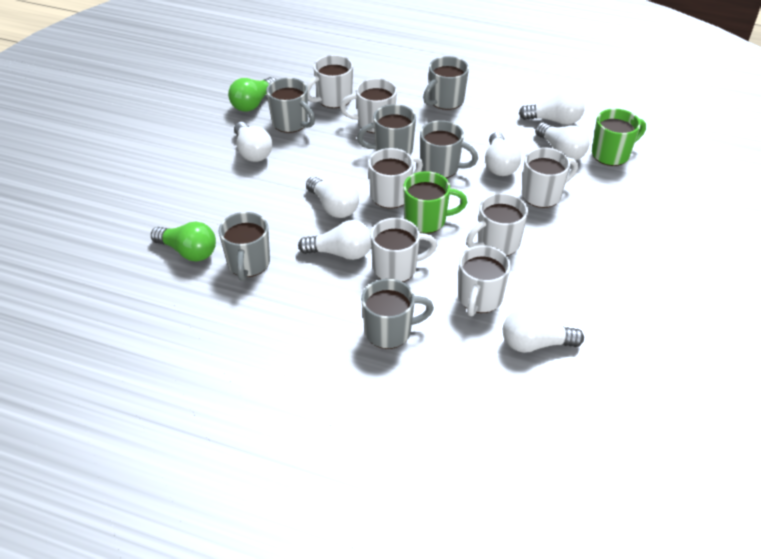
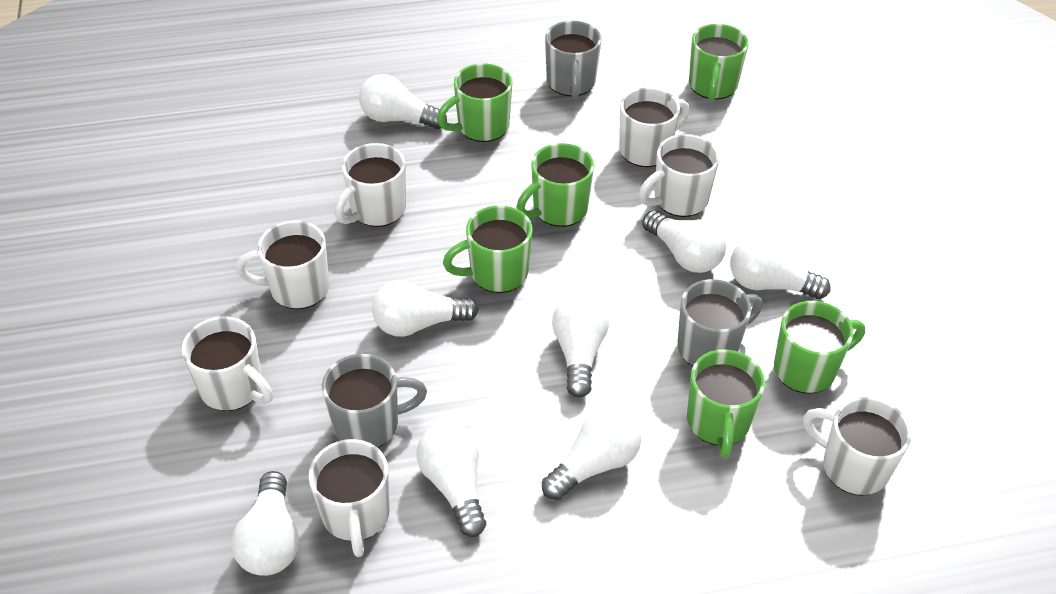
green light bulb: 2 -> 0
green mug: 2 -> 6
grey mug: 6 -> 3
white light bulb: 7 -> 8

